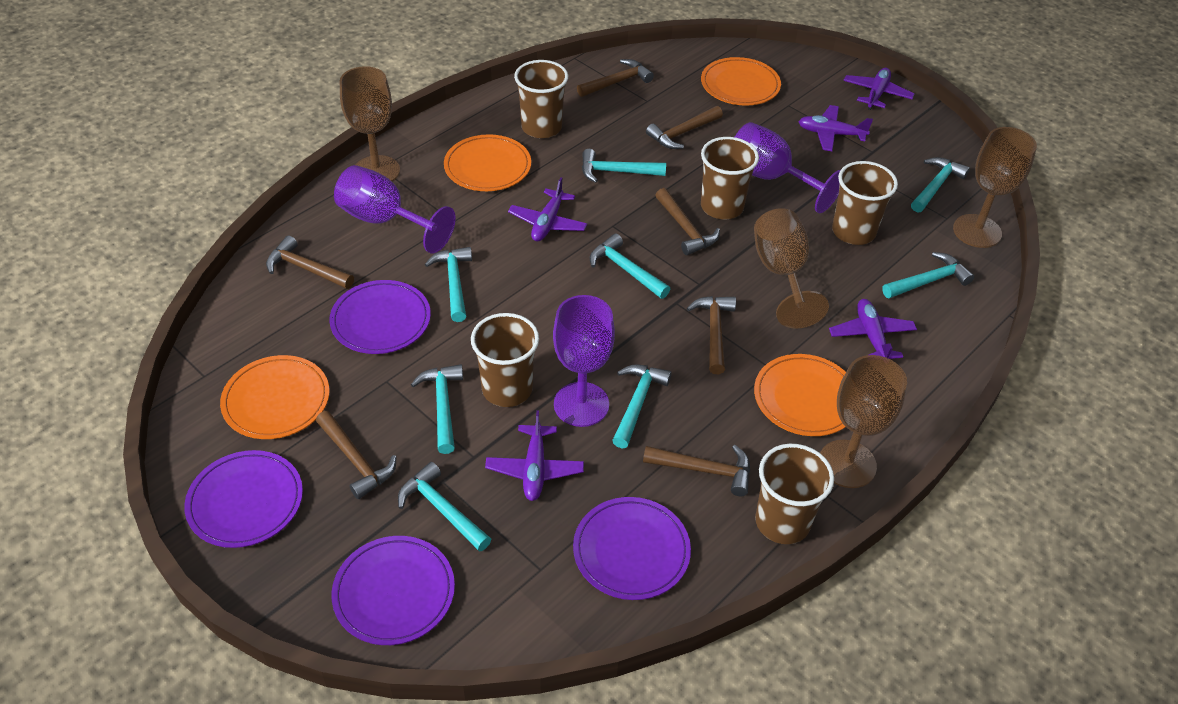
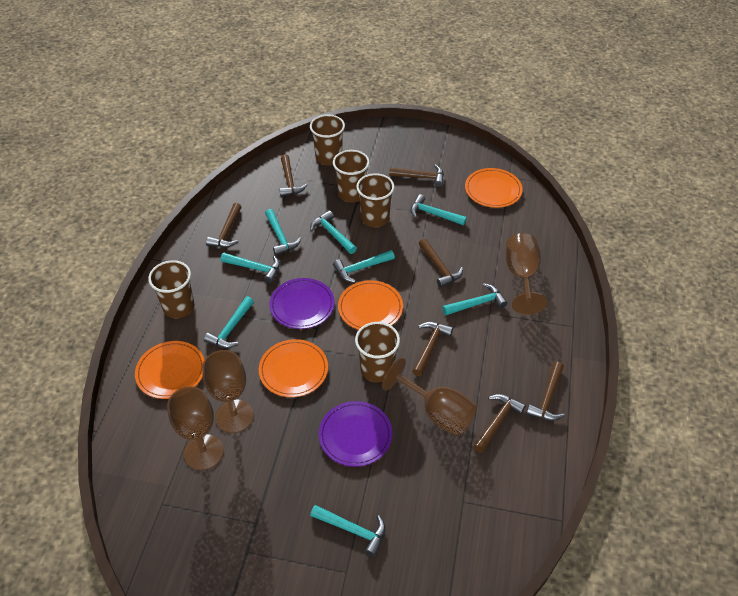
purple goblet: 3 -> 0
purple plane: 5 -> 0
purple plate: 4 -> 2

